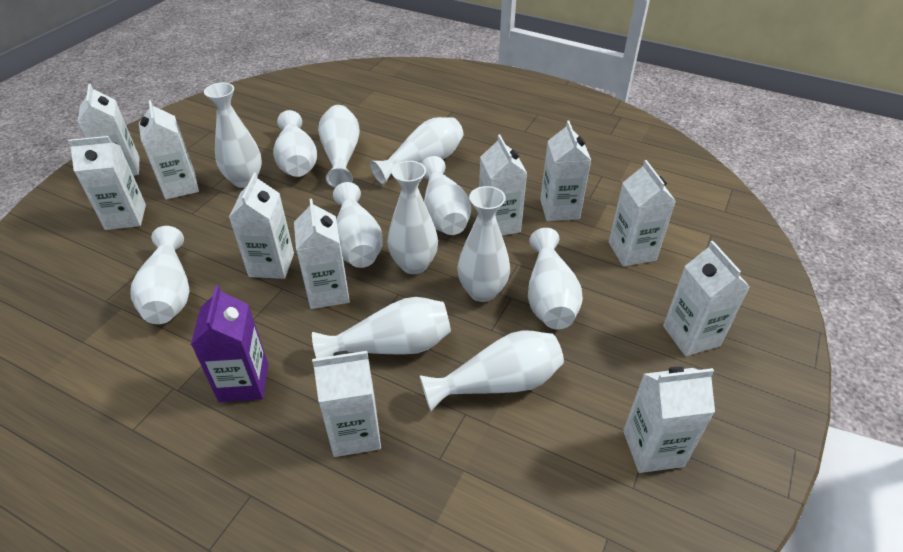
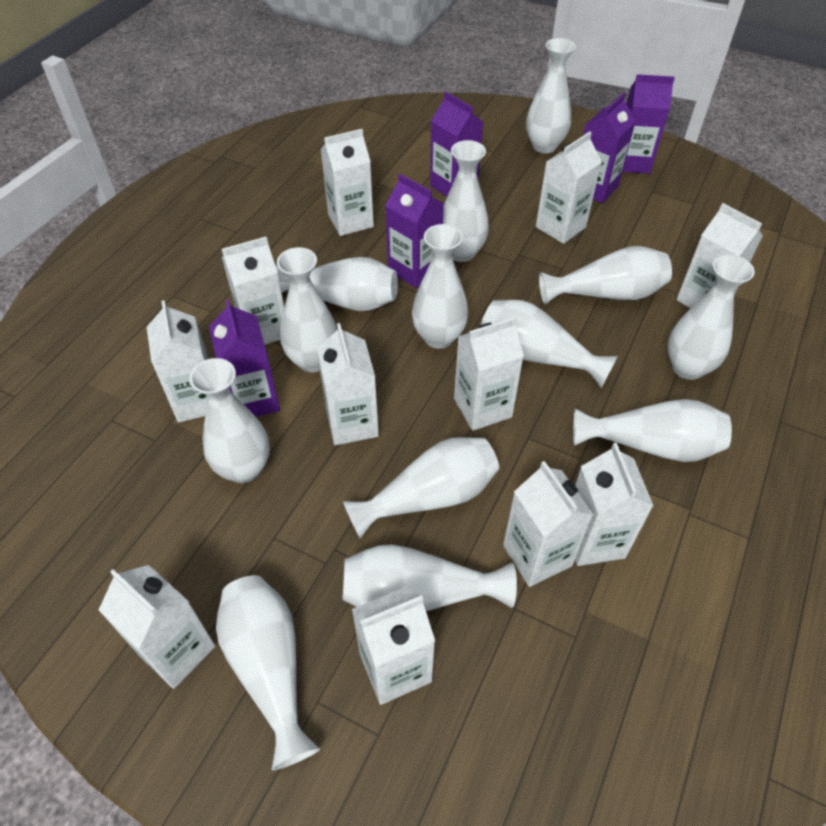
purple carton: 1 -> 5
white vase: 12 -> 13

